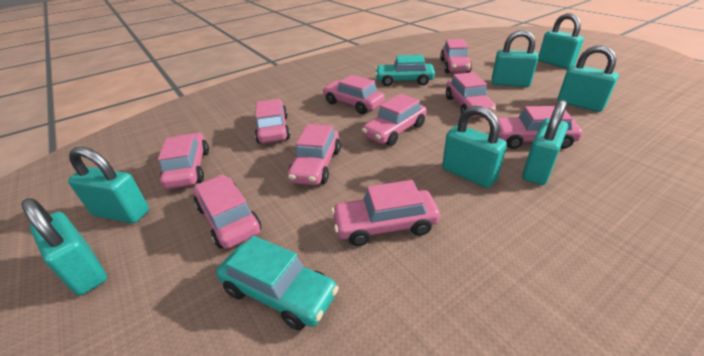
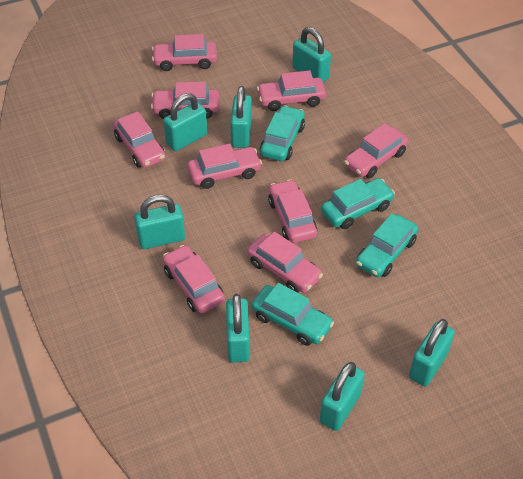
pink car: 10 -> 9
turquoise car: 2 -> 4

